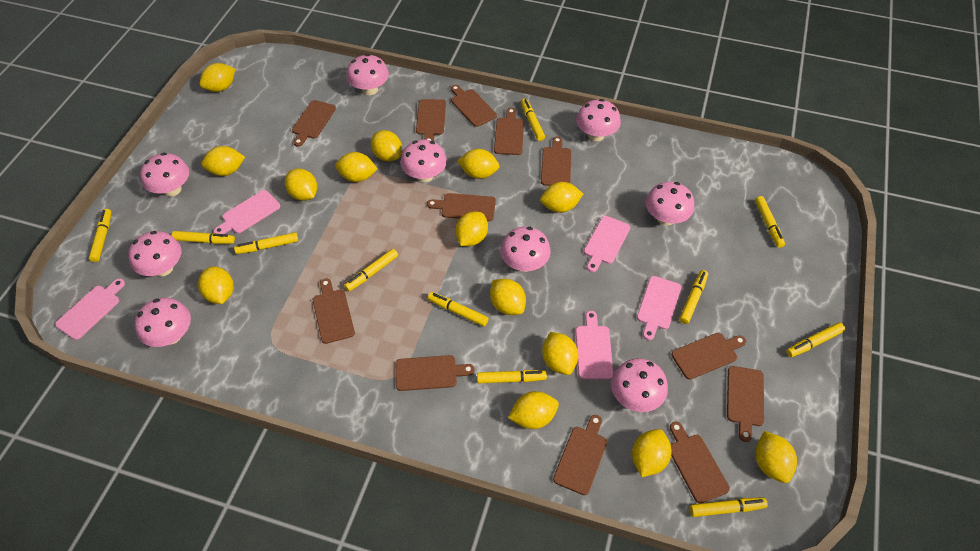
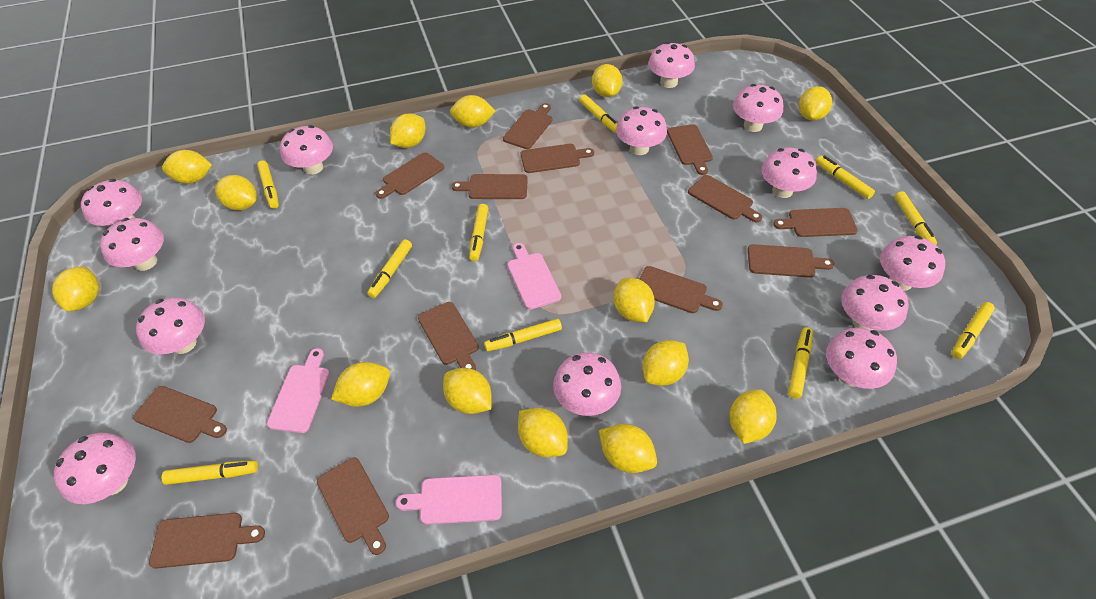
brown cutting board: 12 -> 13
pink cutting board: 5 -> 3
pink mushroom: 9 -> 13
yellow marker: 11 -> 10

